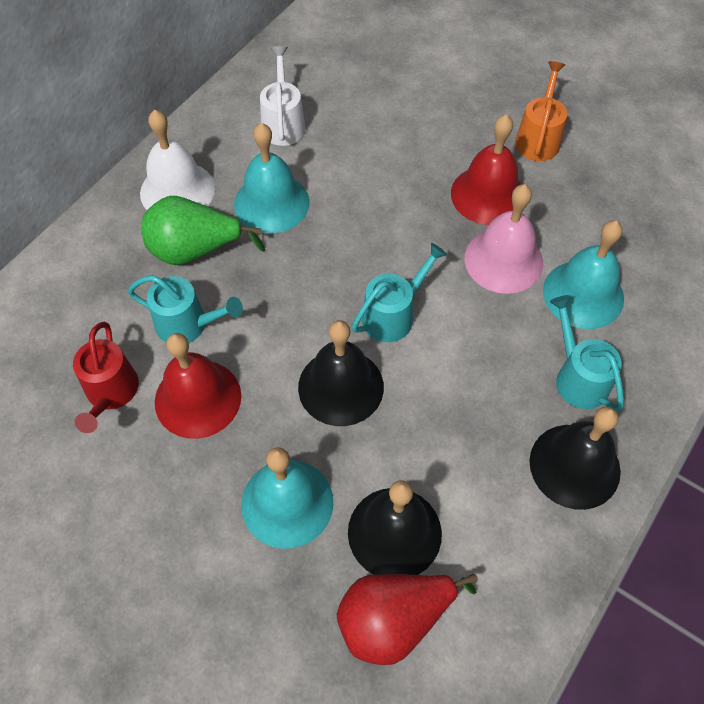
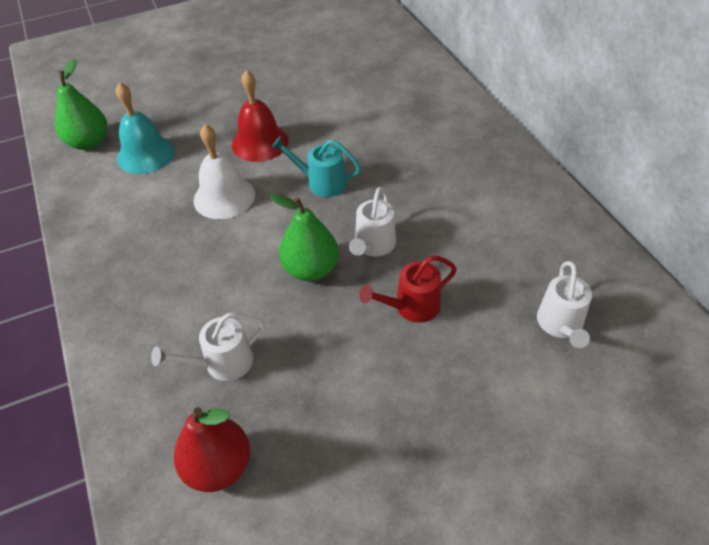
black bell: 3 -> 0
green pear: 1 -> 2
orange watering can: 1 -> 0
pink bell: 1 -> 0
red bell: 2 -> 1
turquoise bell: 3 -> 1
turquoise watering can: 3 -> 1
white watering can: 1 -> 3

